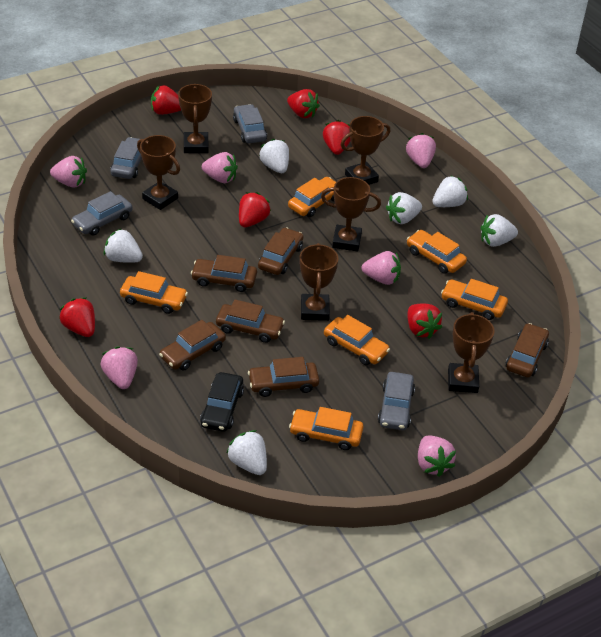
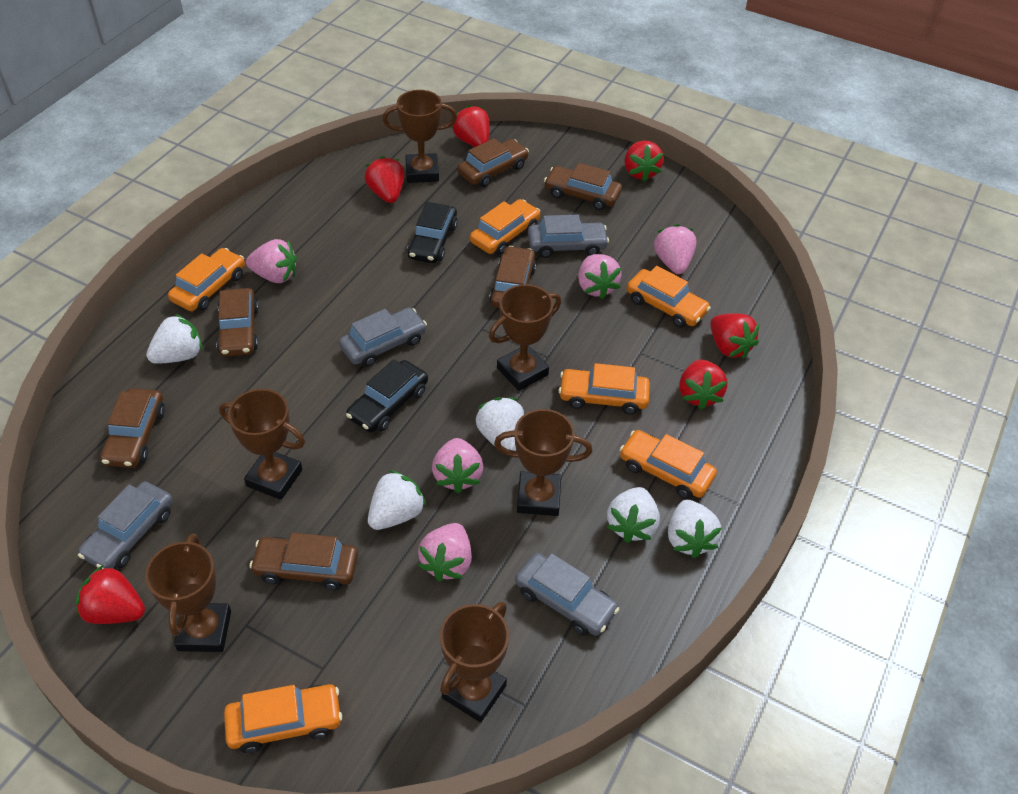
black car: 1 -> 2
pink strawberry: 6 -> 5
white strawberry: 6 -> 5

